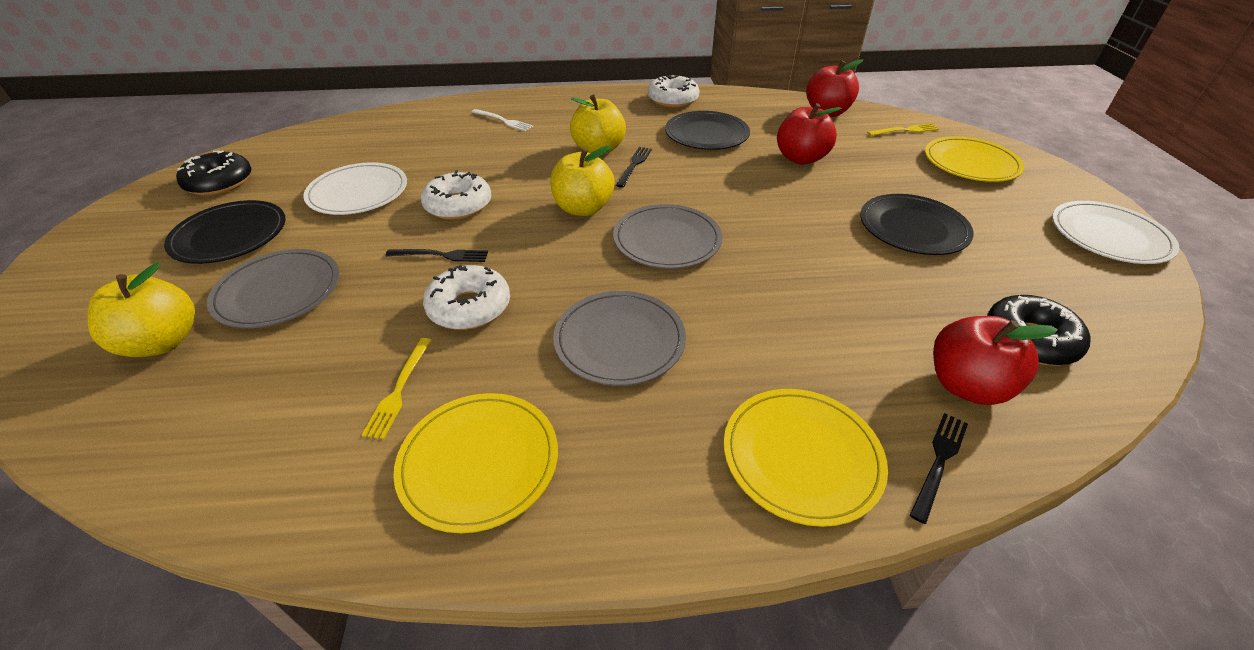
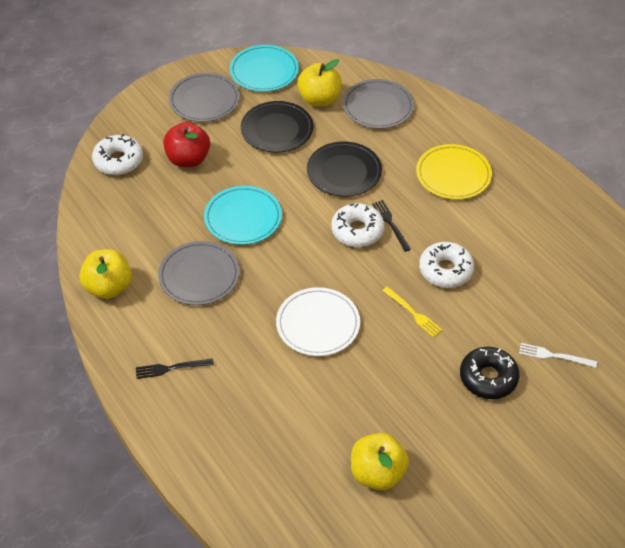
black donut: 2 -> 1
black fork: 3 -> 2
black plate: 3 -> 2
red apple: 3 -> 1
turquoise plate: 0 -> 2
white plate: 2 -> 1
yellow fork: 2 -> 1
yellow plate: 3 -> 1

